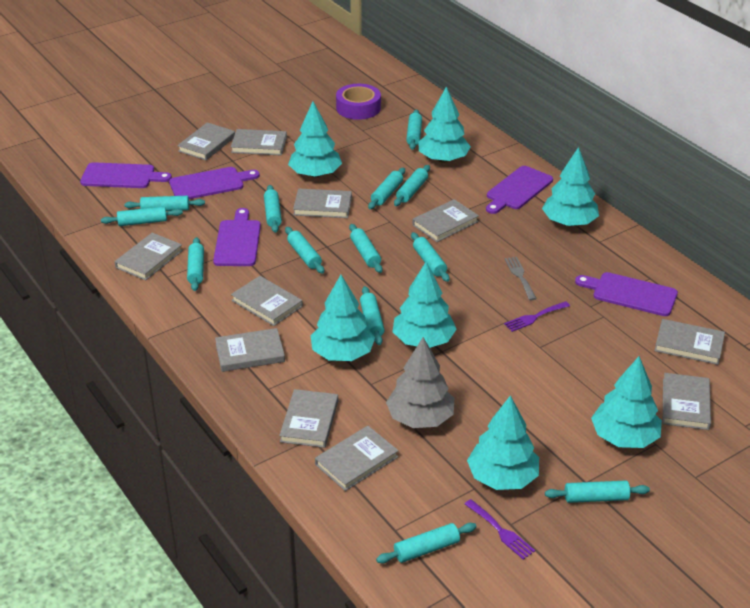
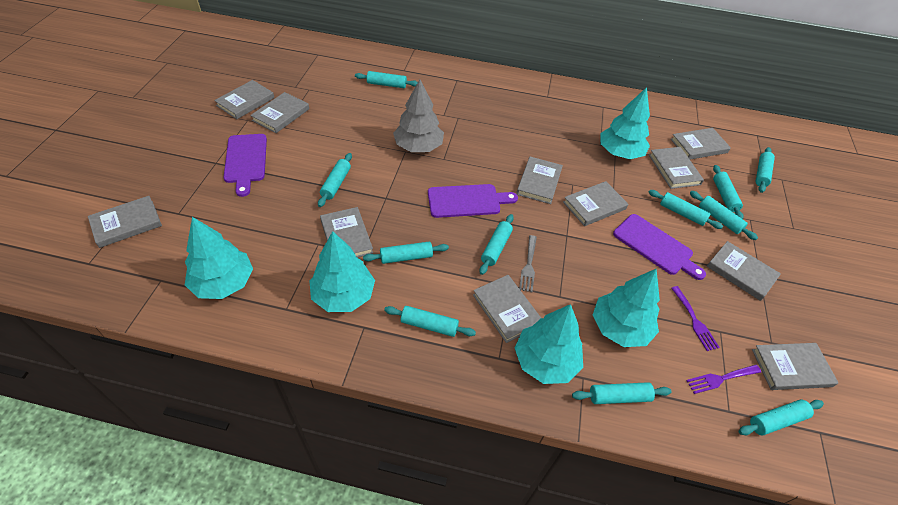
purple cutting board: 5 -> 3
purple tape: 1 -> 0
turquoise rolling pin: 13 -> 11
turquoise tree: 7 -> 5

